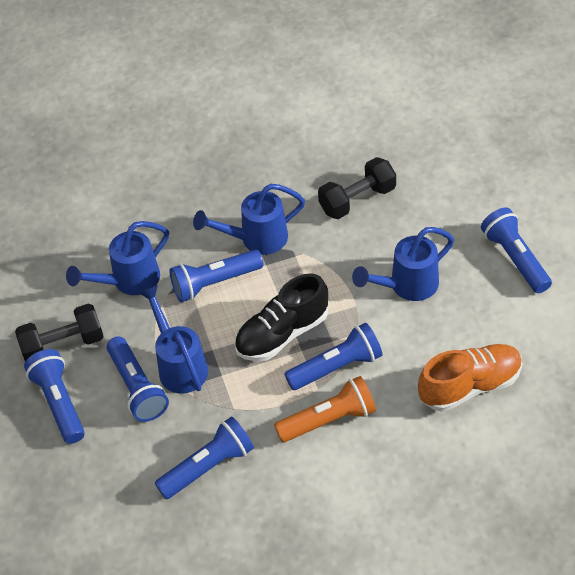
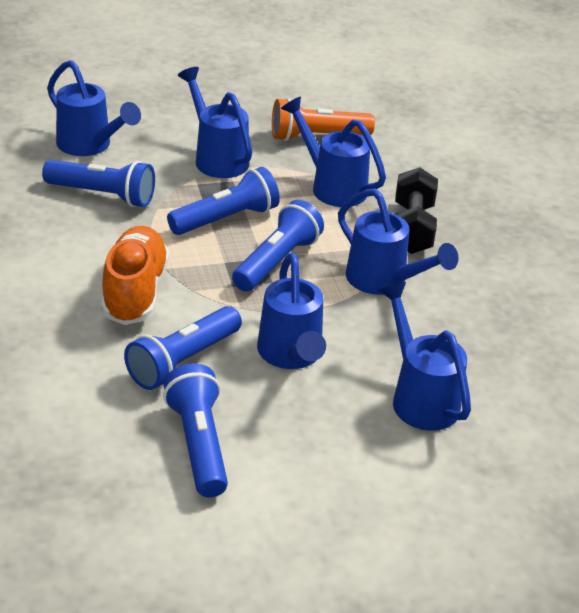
black dumbbell: 2 -> 1
black shoe: 1 -> 0
blue flashlight: 6 -> 5
blue watering can: 4 -> 6

